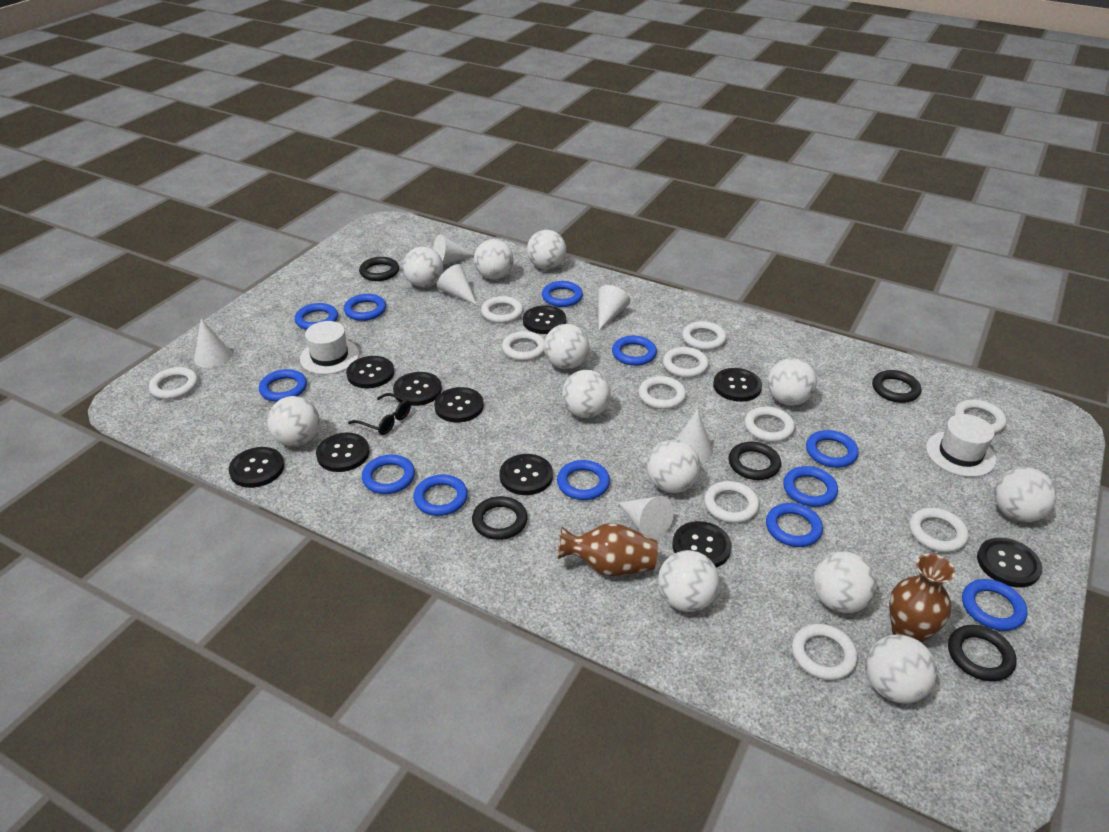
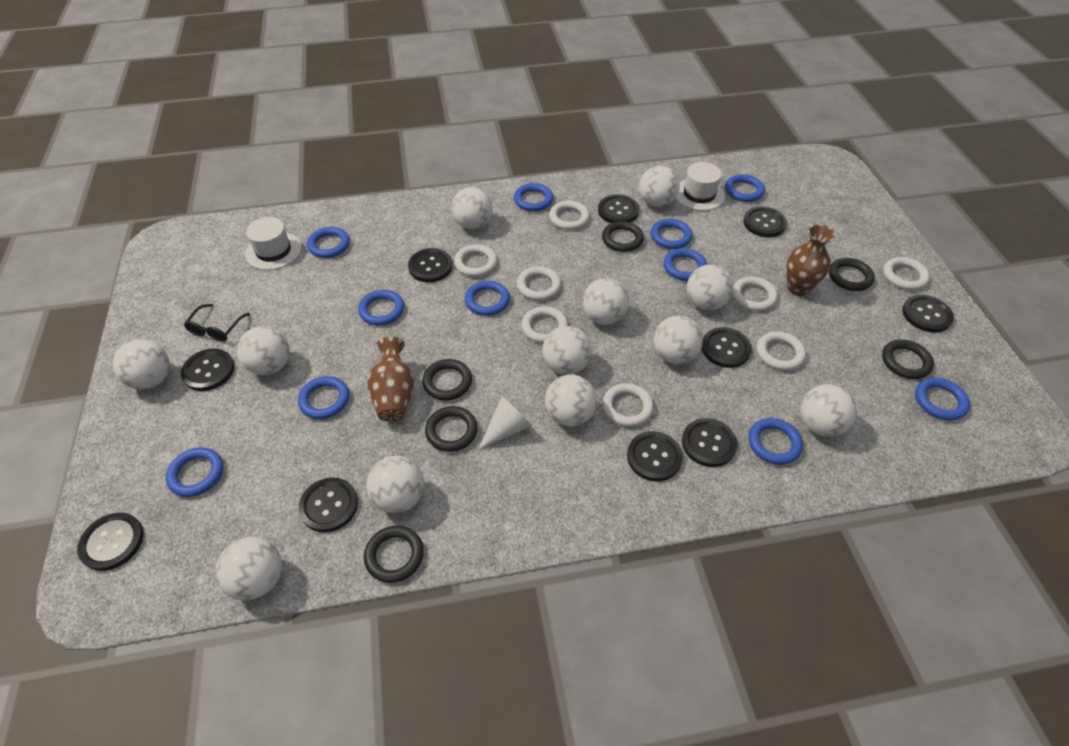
black ring: 5 -> 6
blue ring: 12 -> 11
white cone: 6 -> 1
white ring: 11 -> 8

